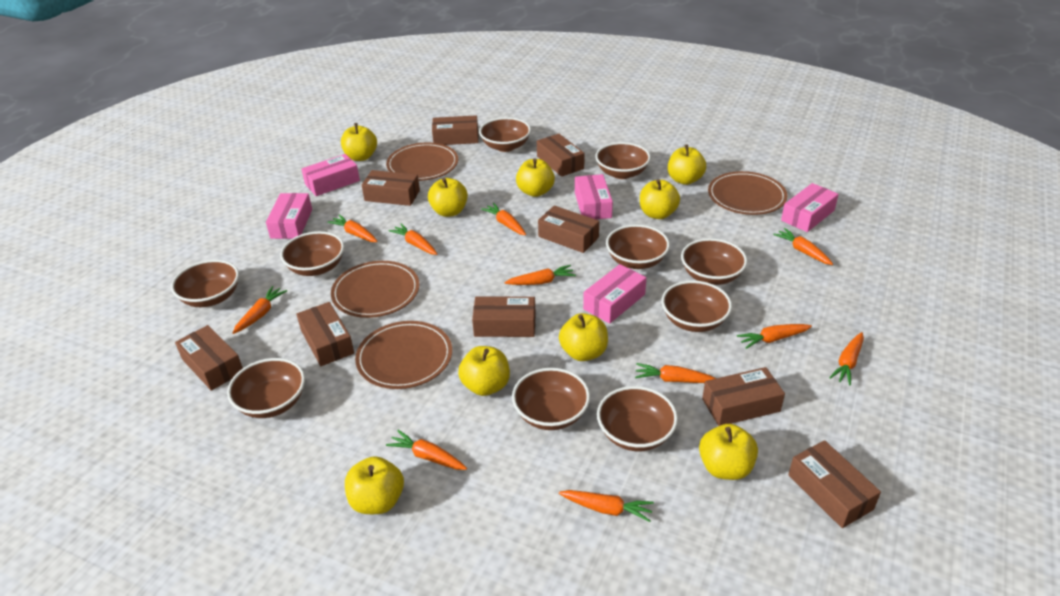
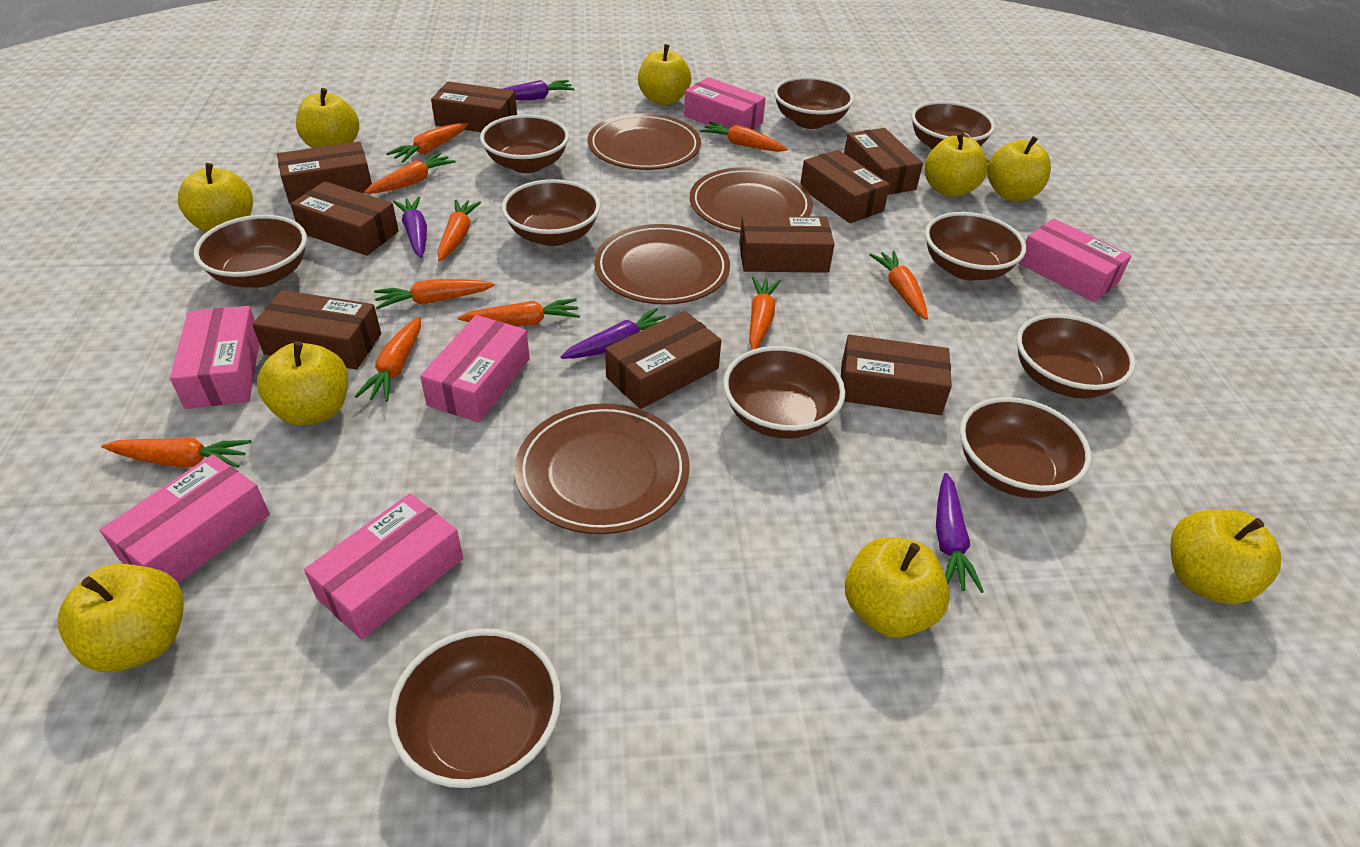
orange carrot: 11 -> 10
pink box: 5 -> 6
purple carrot: 0 -> 4

